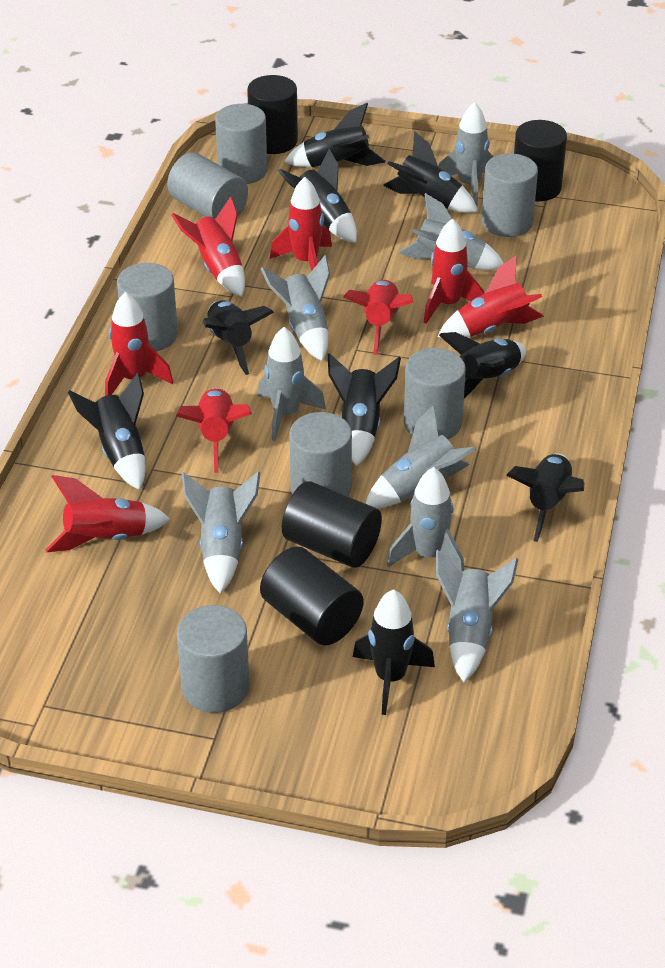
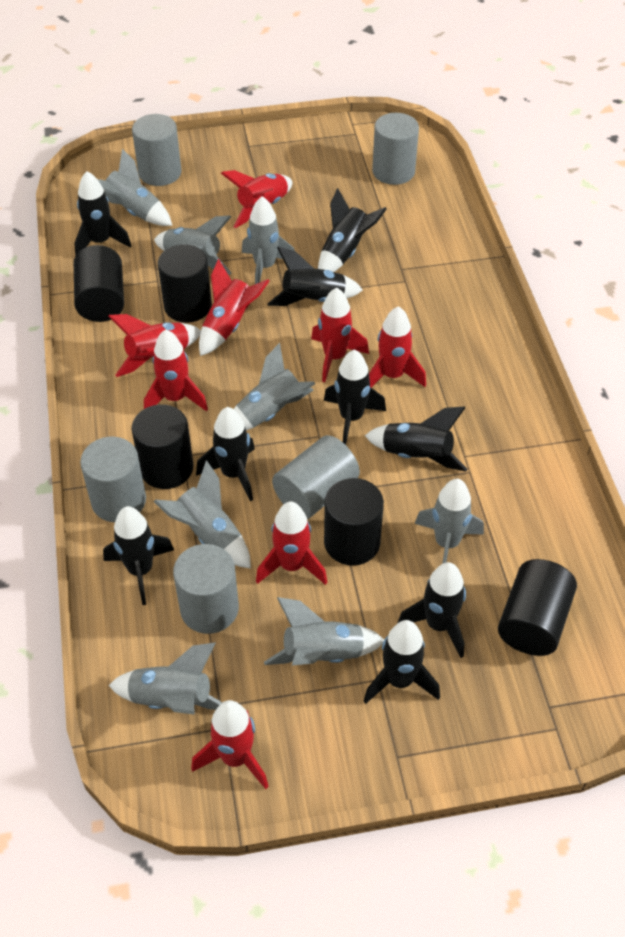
black cylinder: 4 -> 5
grey cylinder: 7 -> 5

